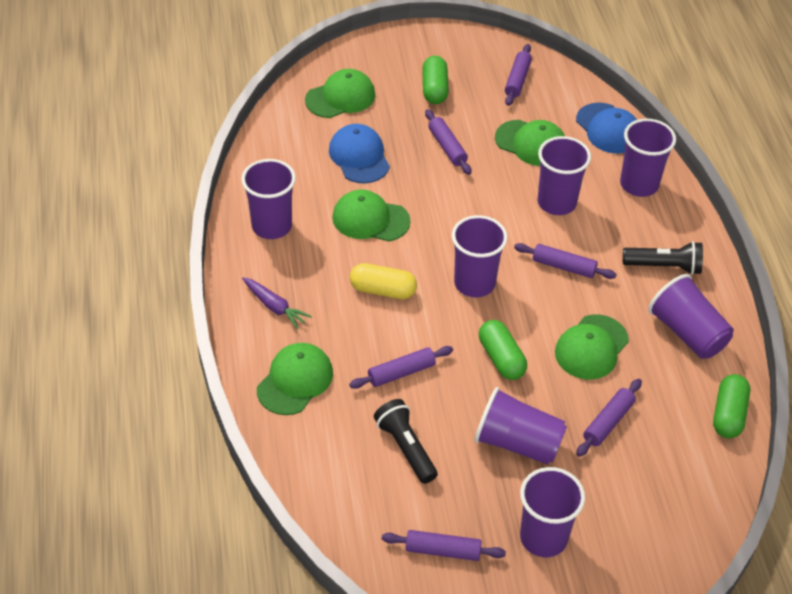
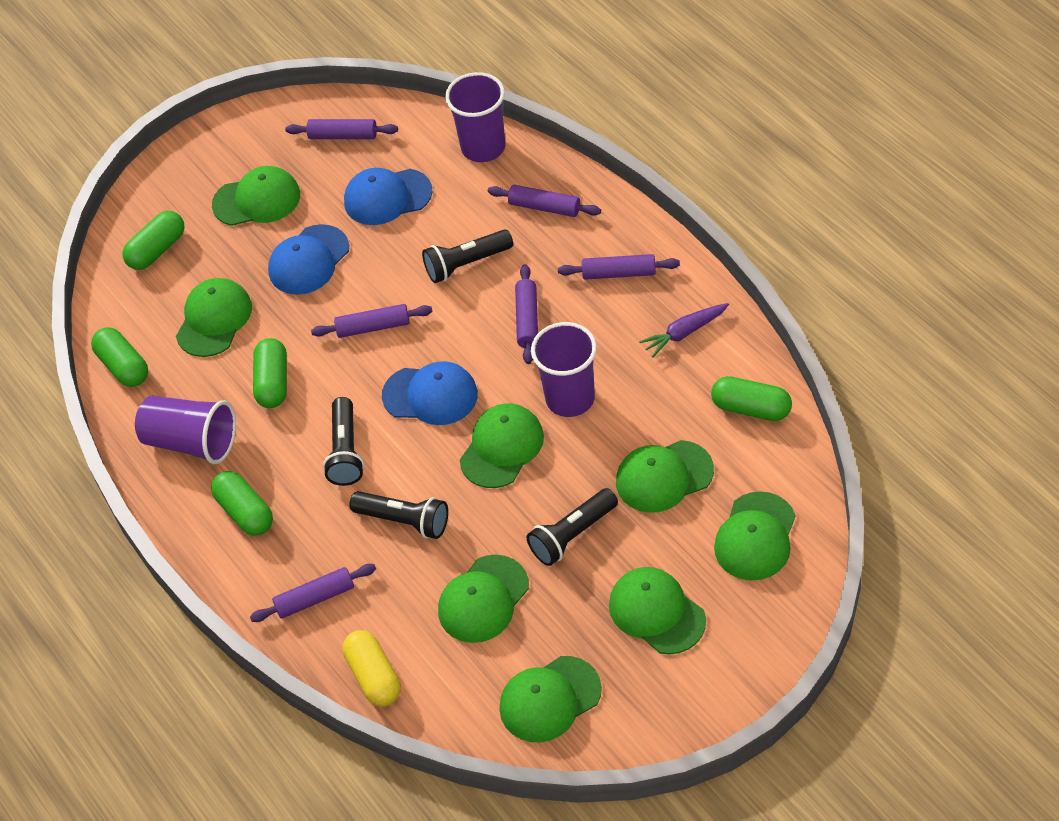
black flashlight: 2 -> 4
blue cap: 2 -> 3
green cap: 5 -> 8
green capsule: 3 -> 5
purple cup: 7 -> 3

